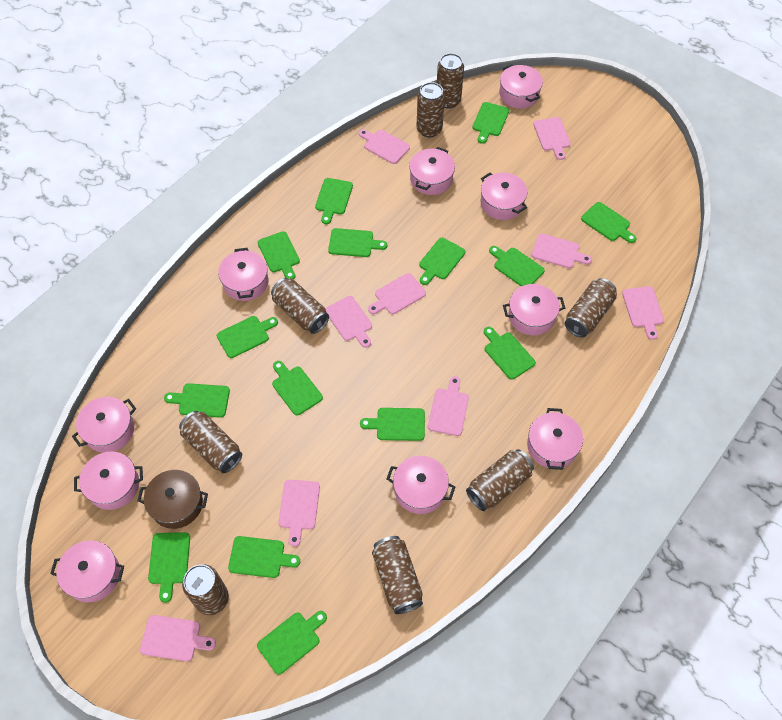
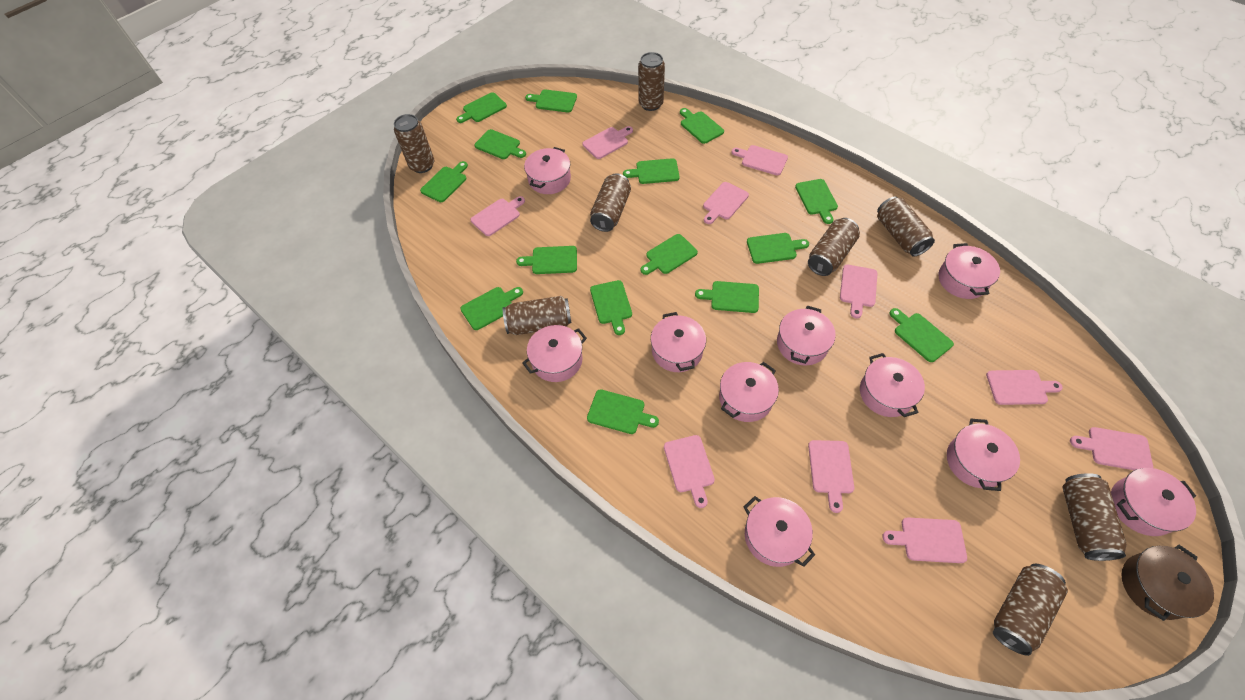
pink cutting board: 9 -> 10

